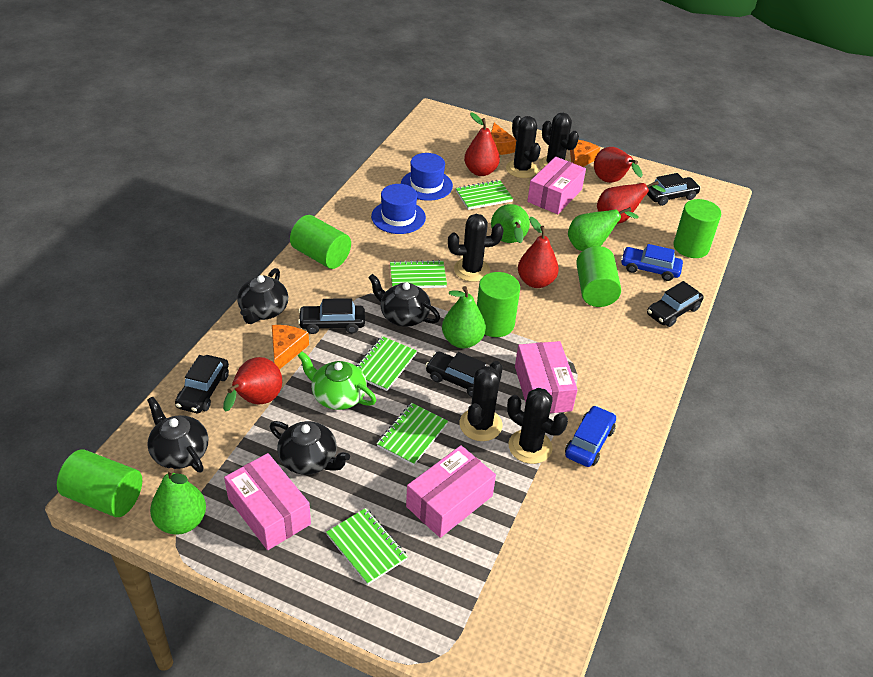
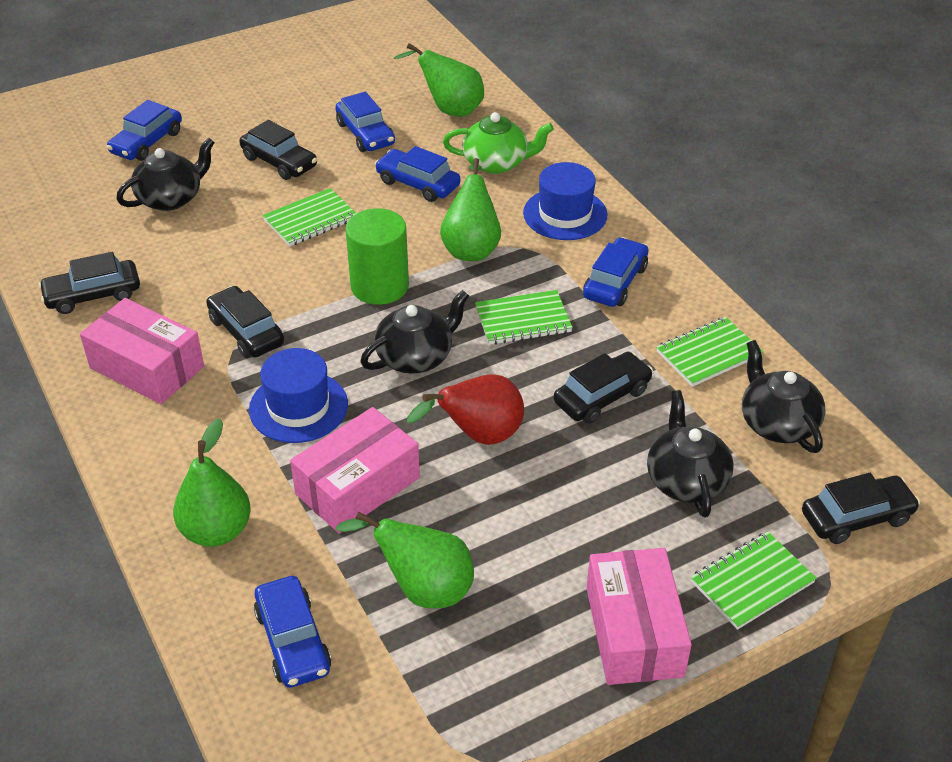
black cactus: 5 -> 0
blue car: 2 -> 5
green cylinder: 5 -> 1
green notebook: 5 -> 4
orange cheese: 3 -> 0
pink box: 4 -> 3
red pear: 5 -> 1

